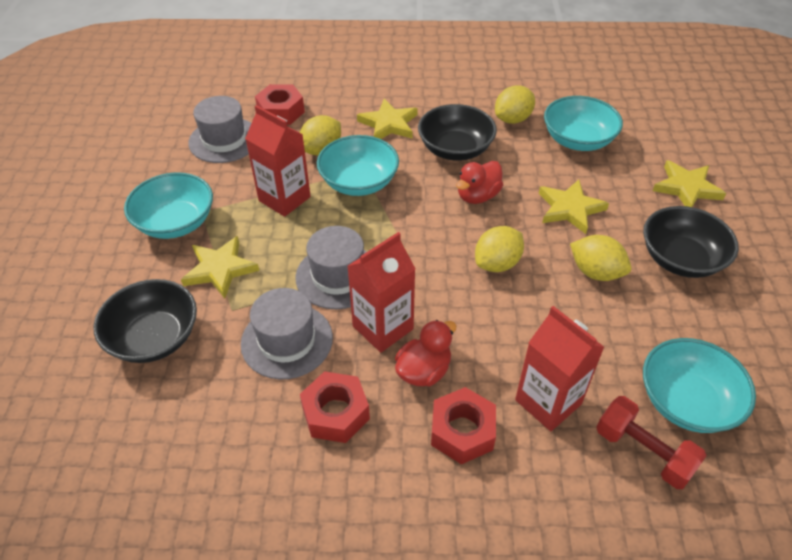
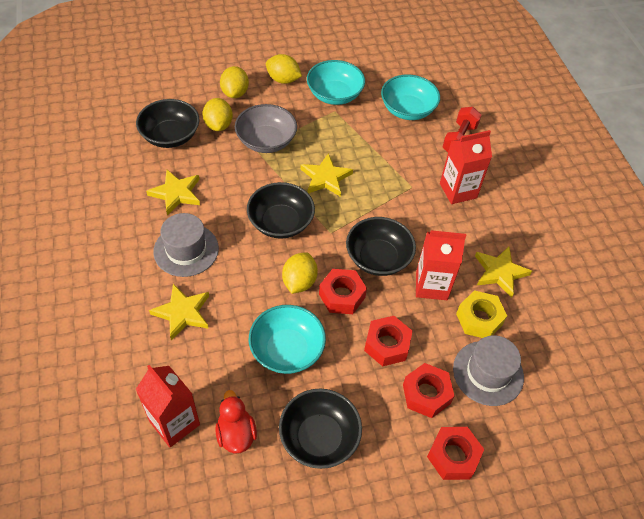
black bowl: 3 -> 4
grey bowl: 0 -> 1
grey hat: 3 -> 2
red duck: 2 -> 1
red nut: 3 -> 4
turquoise bowl: 4 -> 3
yellow nut: 0 -> 1

